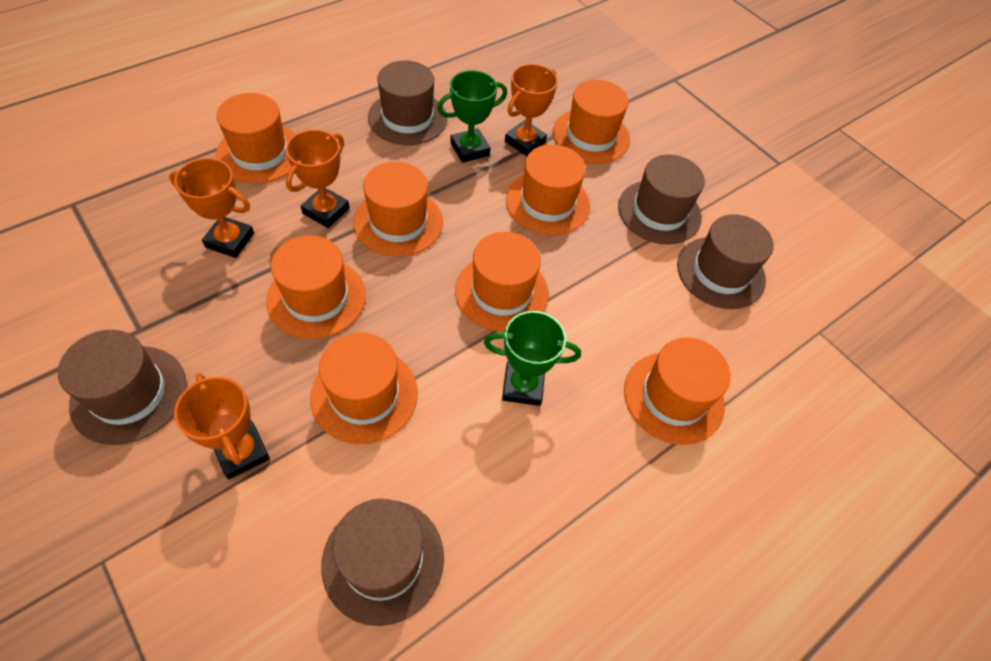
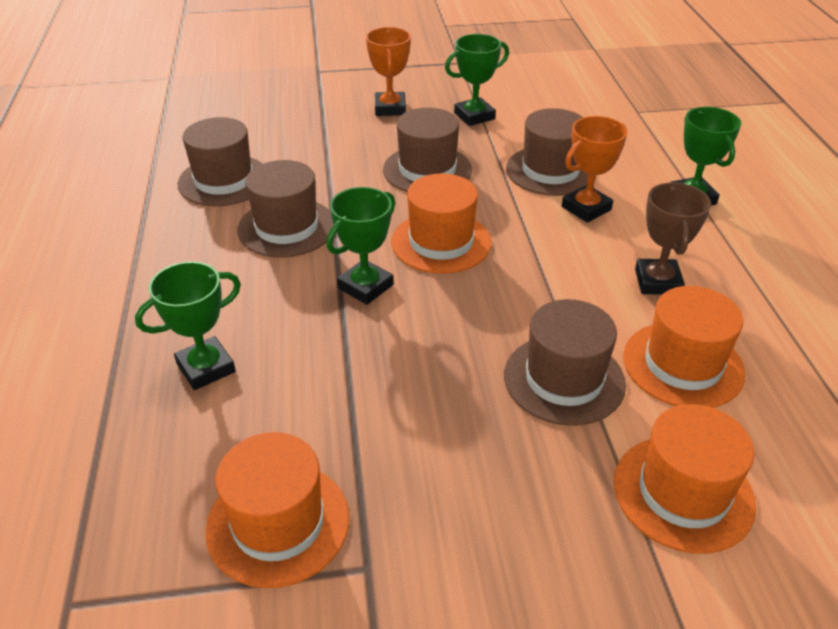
brown trophy: 0 -> 1
green trophy: 2 -> 4
orange hat: 8 -> 4
orange trophy: 4 -> 2

